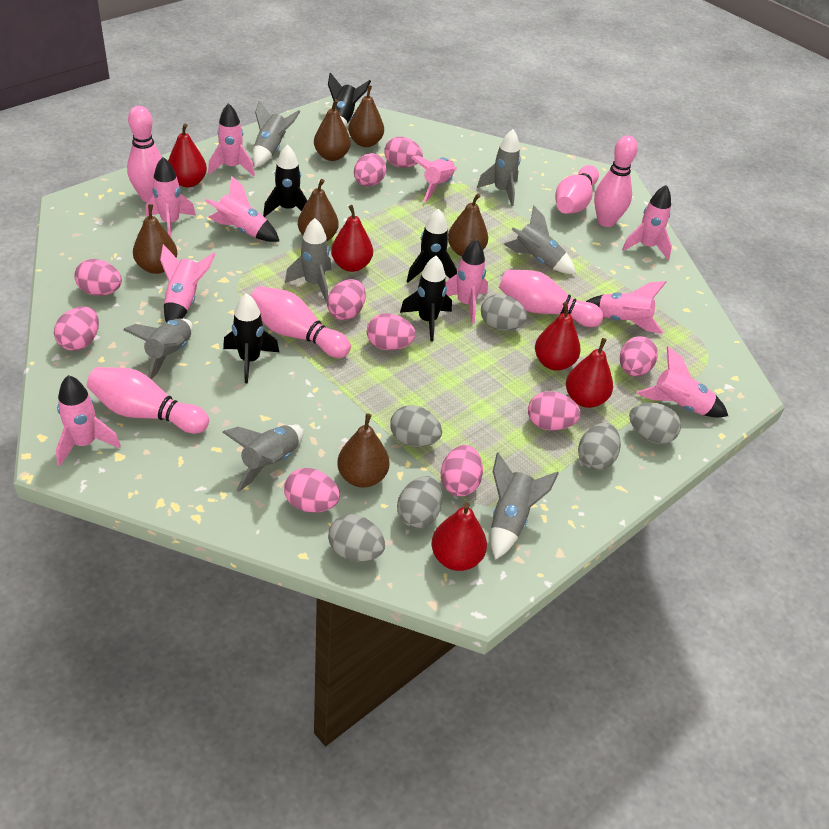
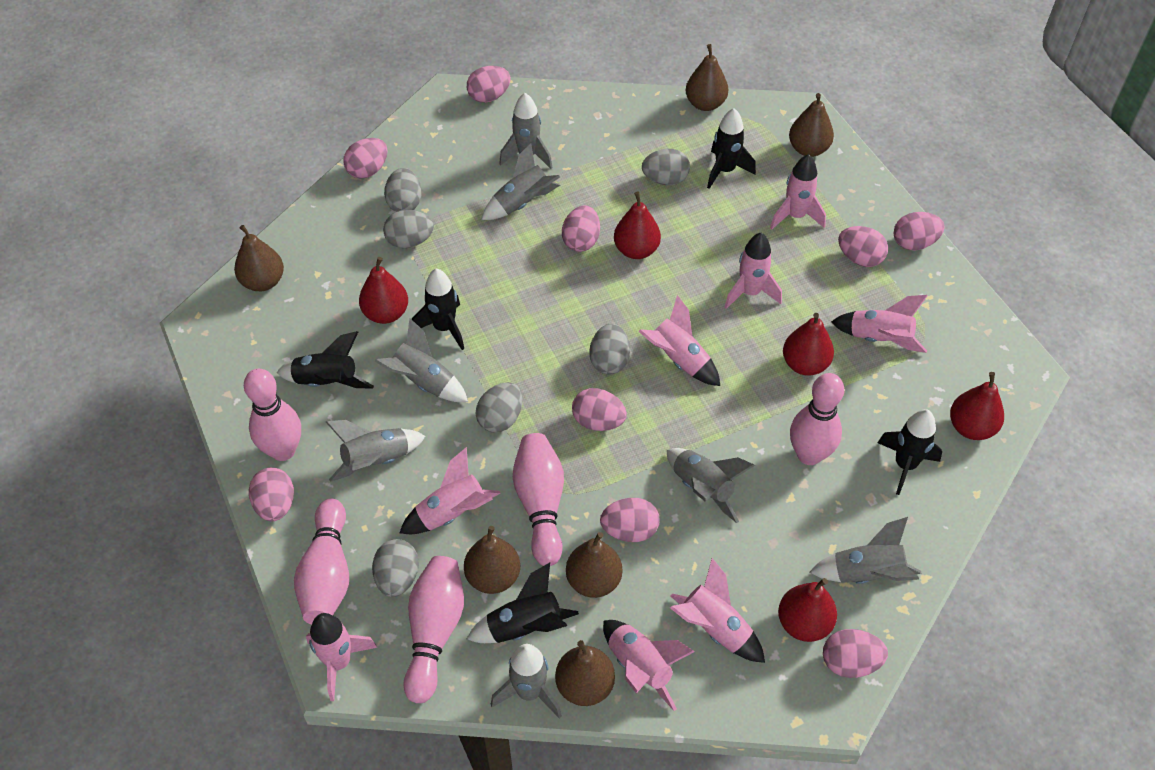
pink bowling pin: 6 -> 5
pink egg: 10 -> 9
pink rocket: 10 -> 8

